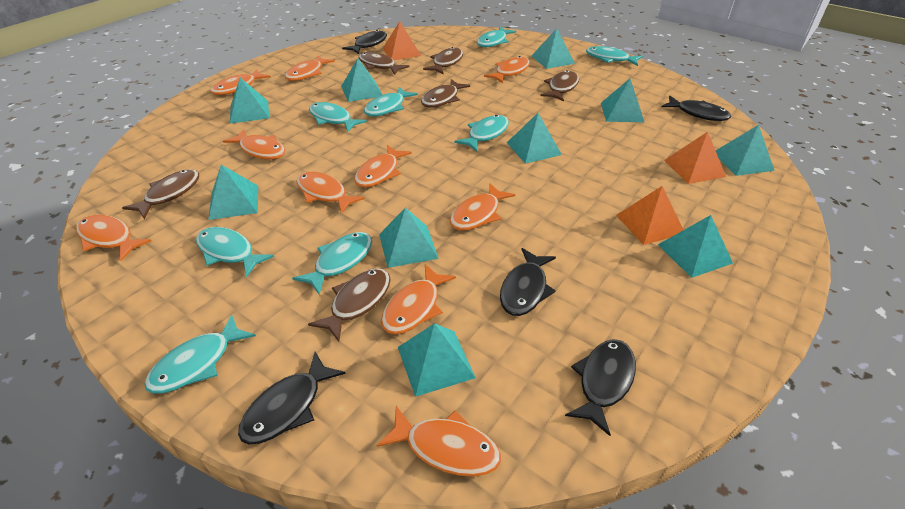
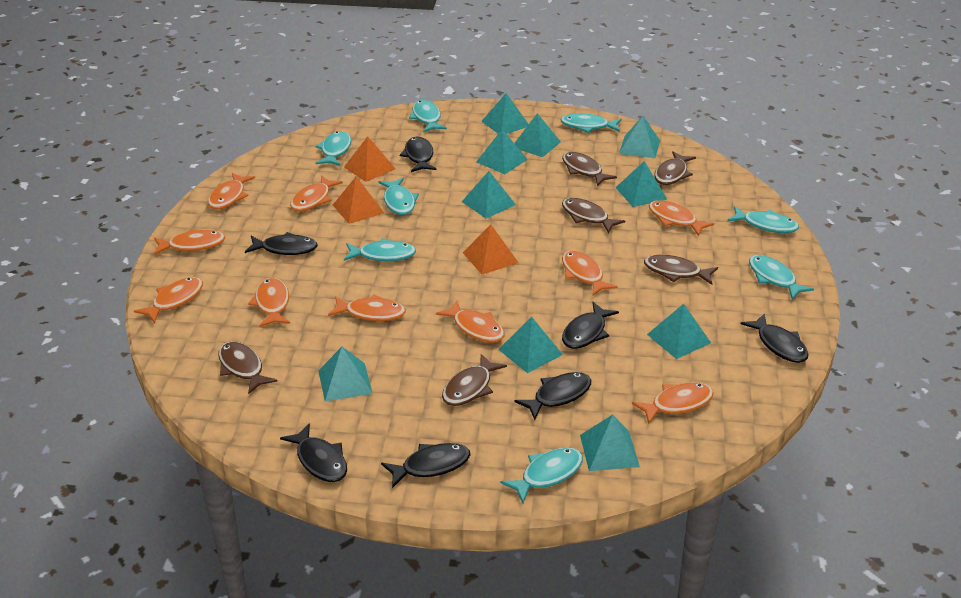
black fish: 5 -> 7

